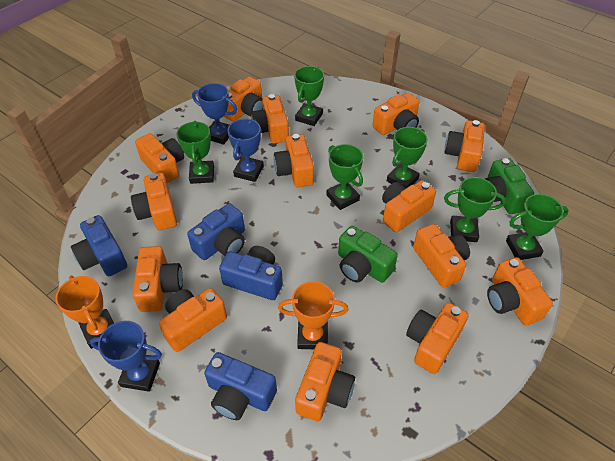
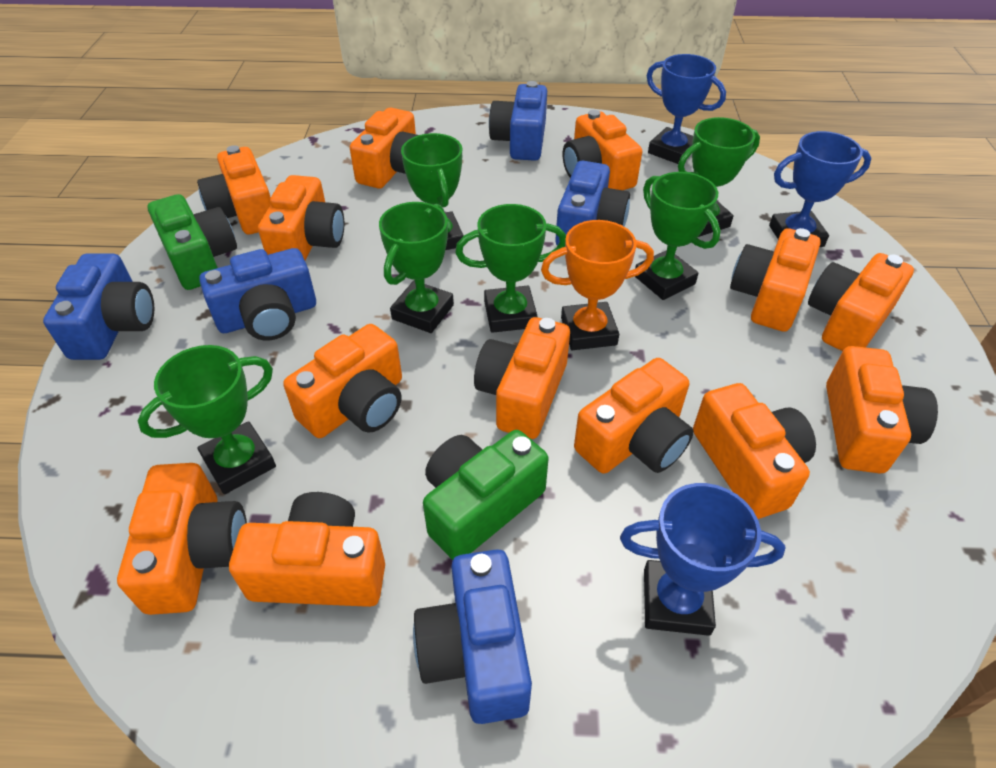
blue camera: 4 -> 5
orange camera: 14 -> 13
orange trophy: 2 -> 1

